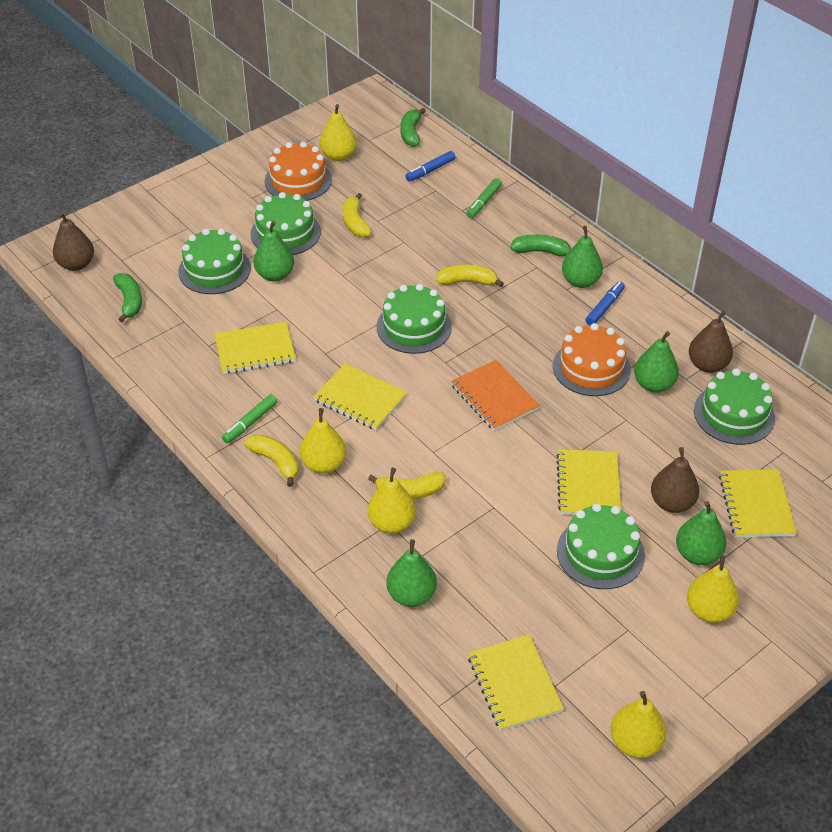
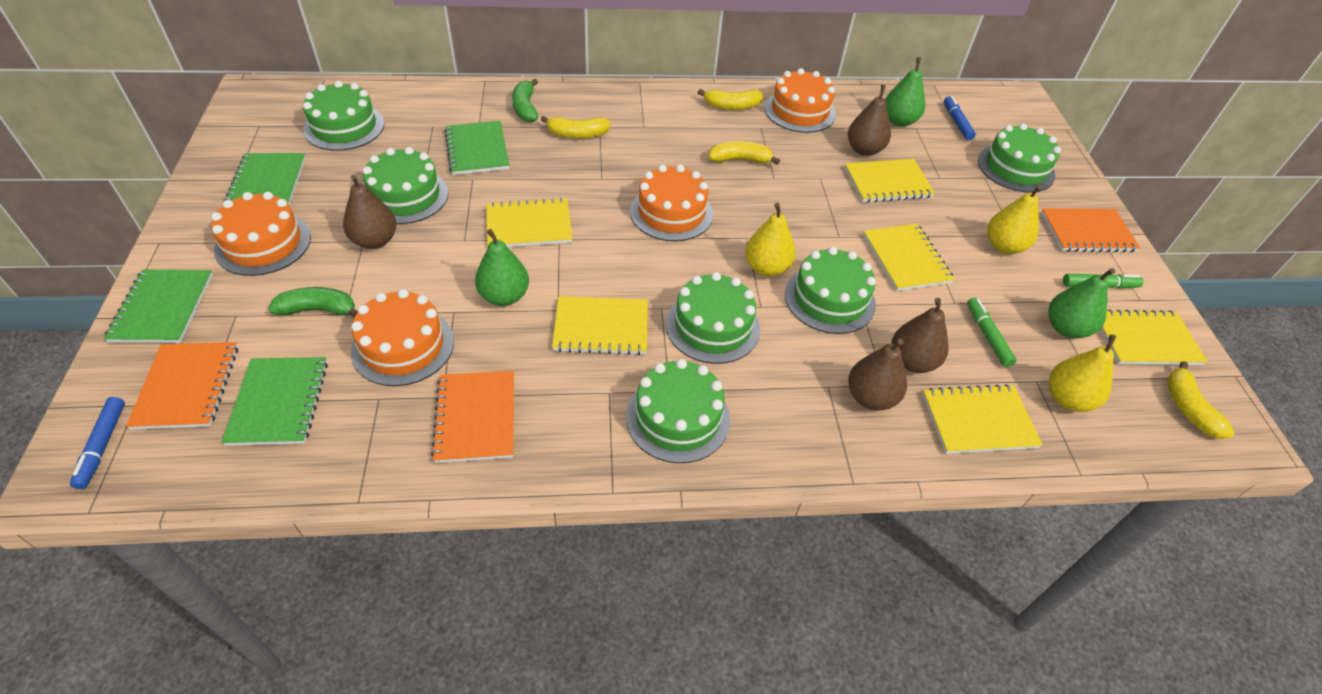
brown pear: 3 -> 4
green banana: 3 -> 2
green cake: 5 -> 6
green notebook: 0 -> 4
green pear: 5 -> 3
orange cake: 2 -> 4
orange notebook: 1 -> 3
yellow notebook: 5 -> 6
yellow pear: 5 -> 3

